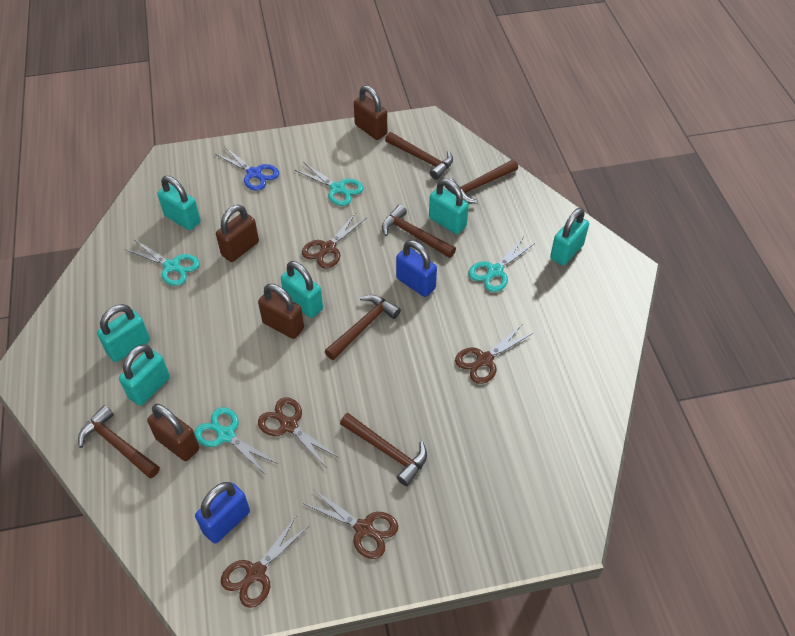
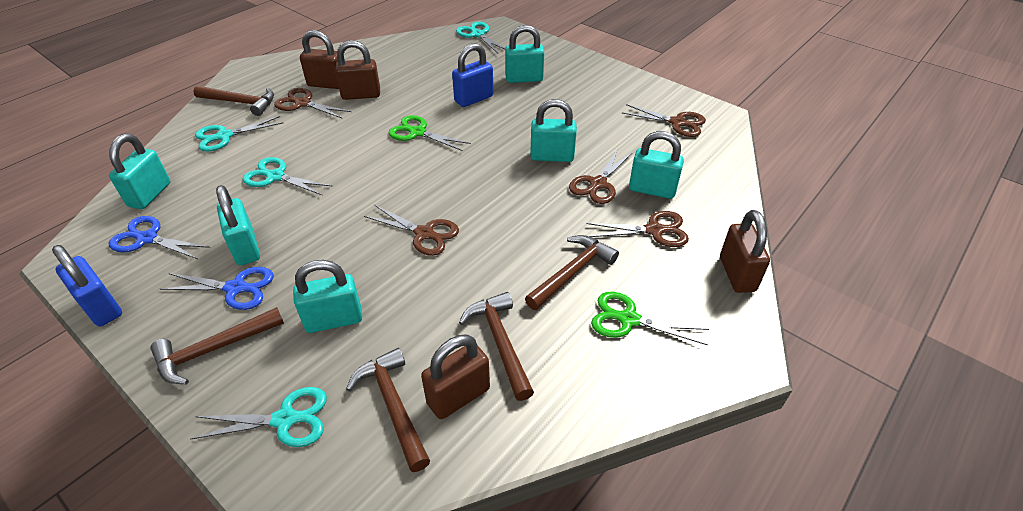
blue scissors: 1 -> 2
brown hammer: 6 -> 5
green scissors: 0 -> 2

